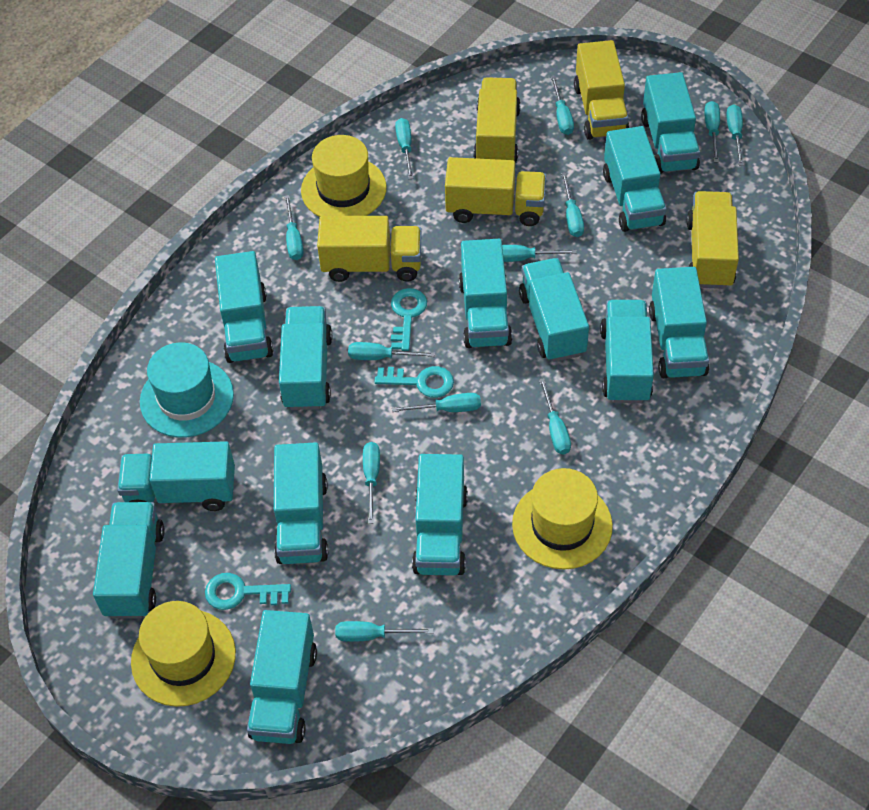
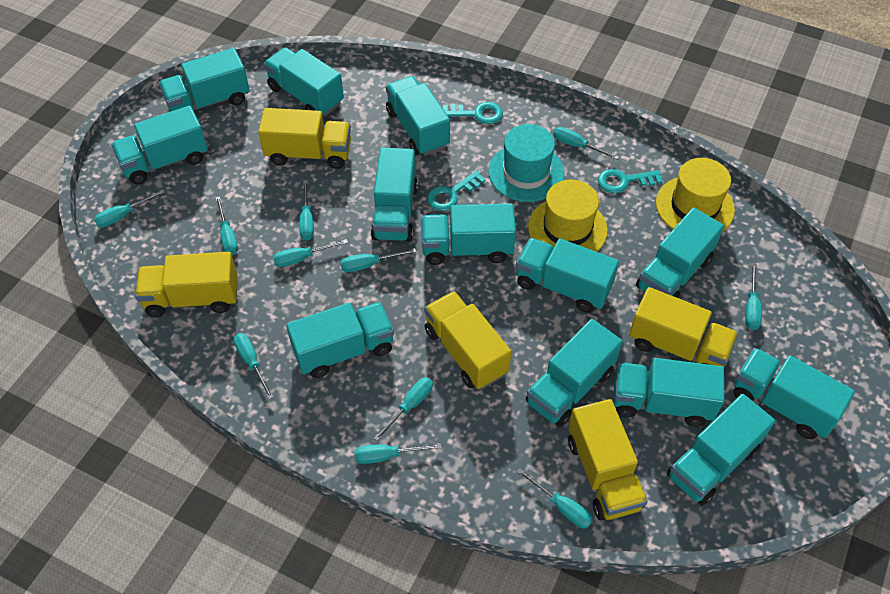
turquoise screwdriver: 12 -> 11
yellow hat: 3 -> 2

